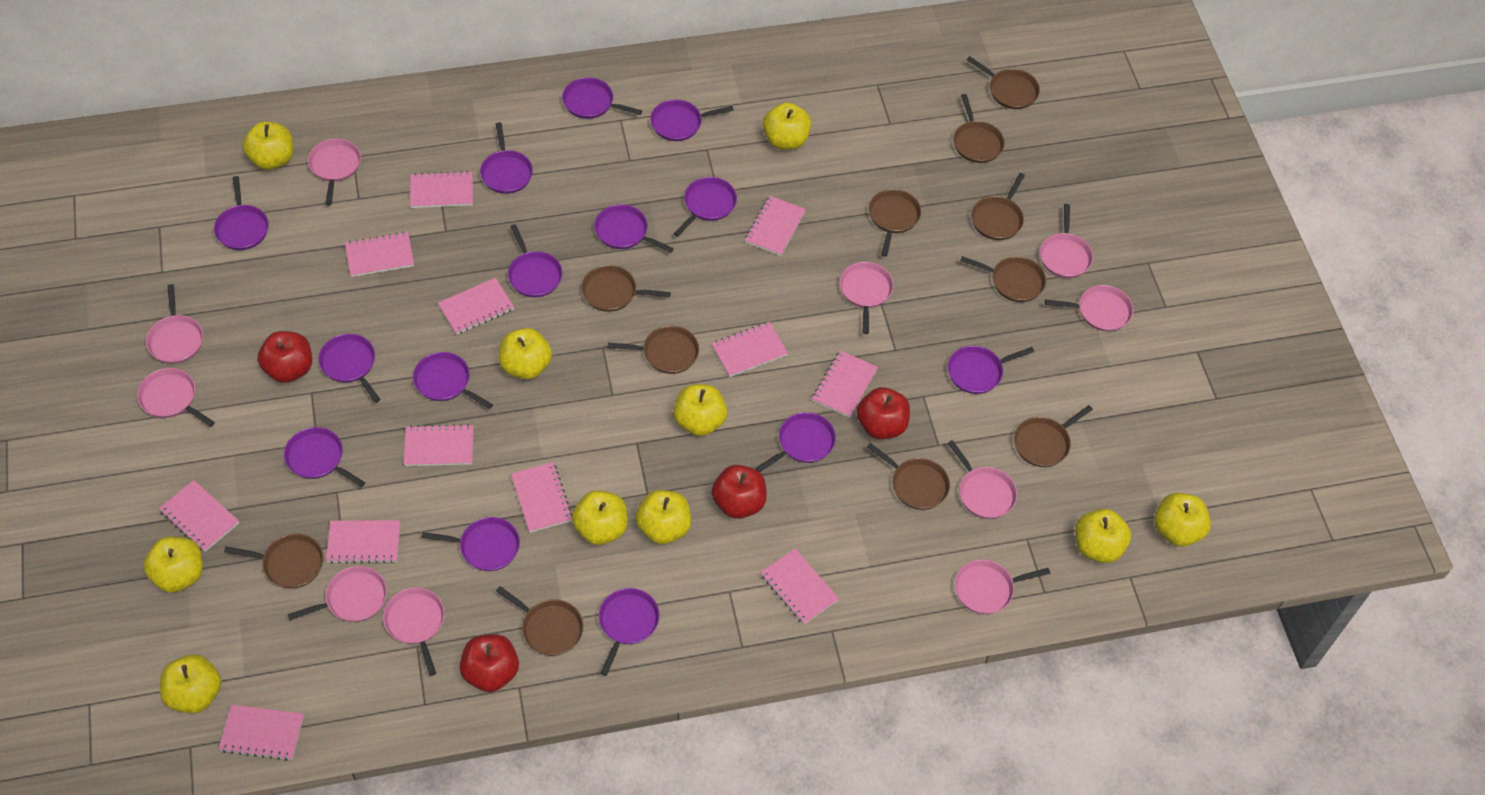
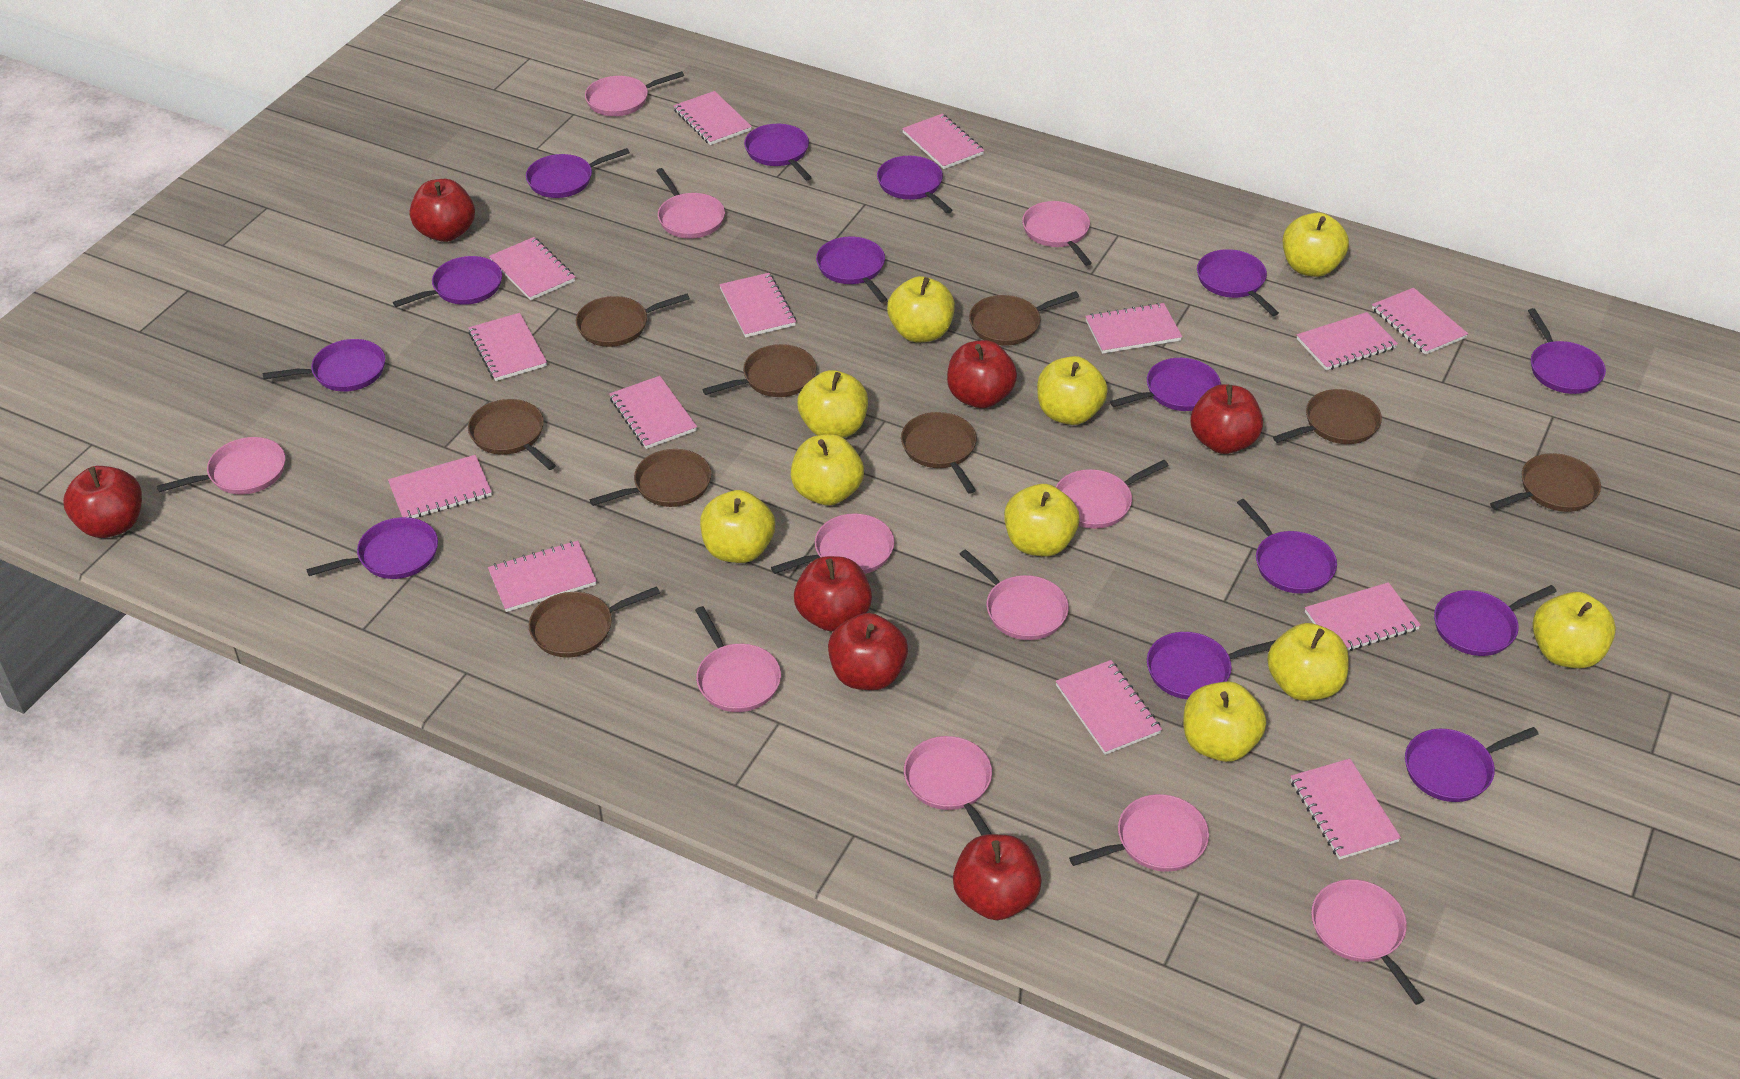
brown pan: 11 -> 9
pink notebook: 12 -> 14
pink pan: 10 -> 11
red apple: 4 -> 7

